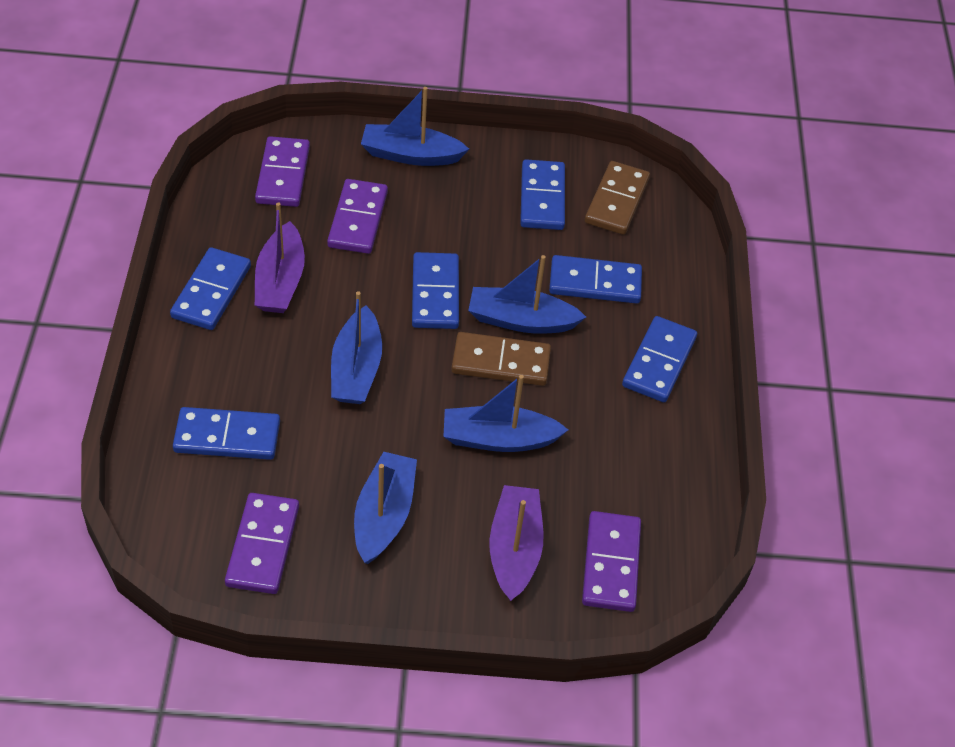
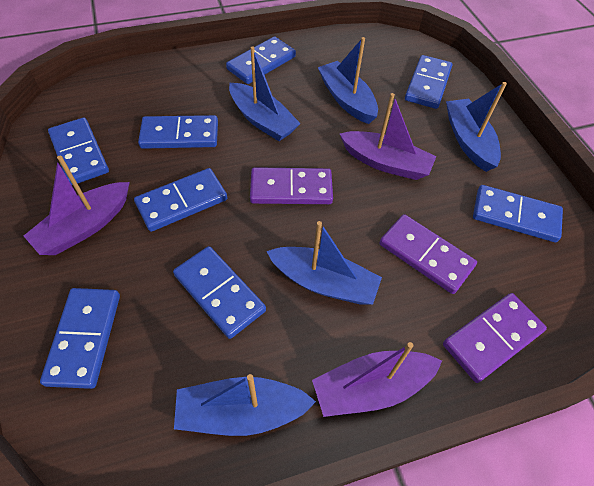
blue domino: 6 -> 8
brown domino: 2 -> 0
purple boat: 2 -> 3
purple domino: 4 -> 3

